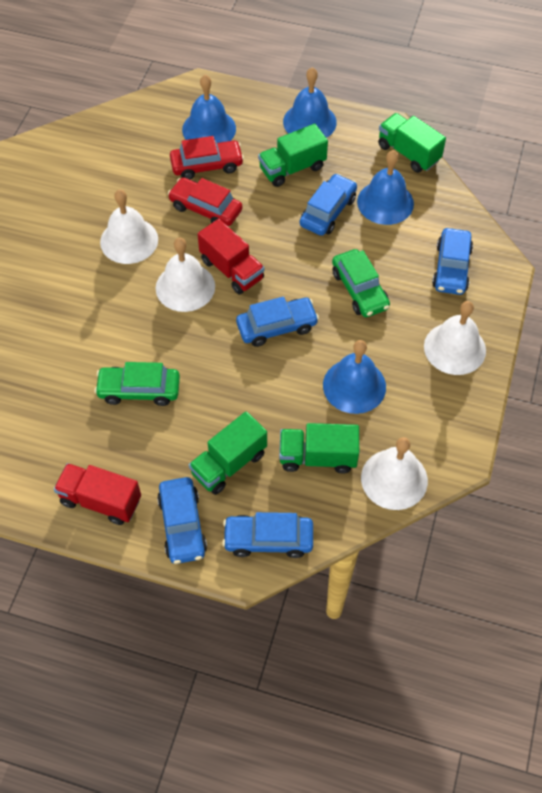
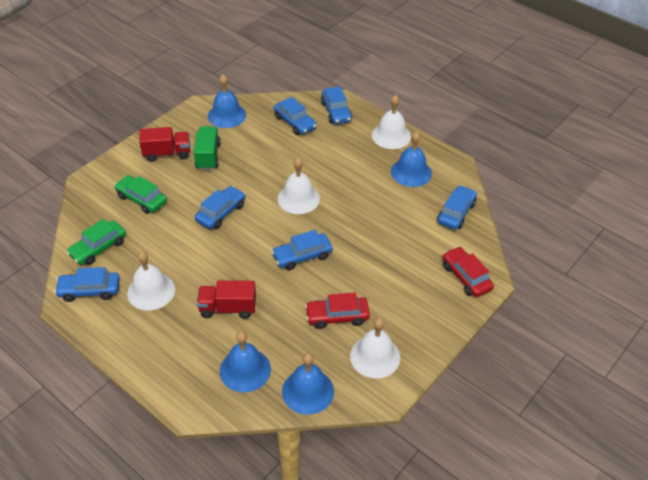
blue car: 5 -> 6
green truck: 4 -> 1

